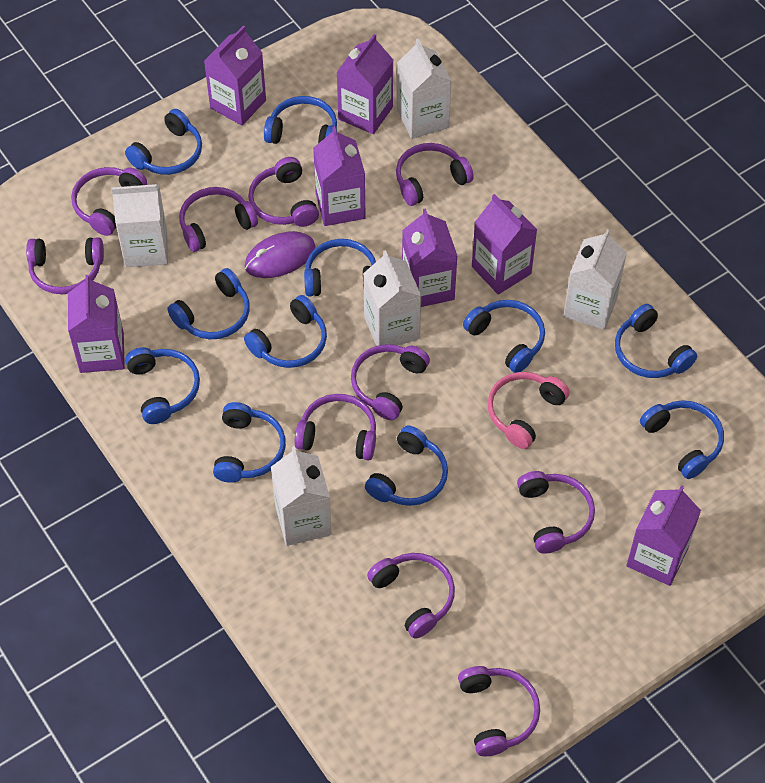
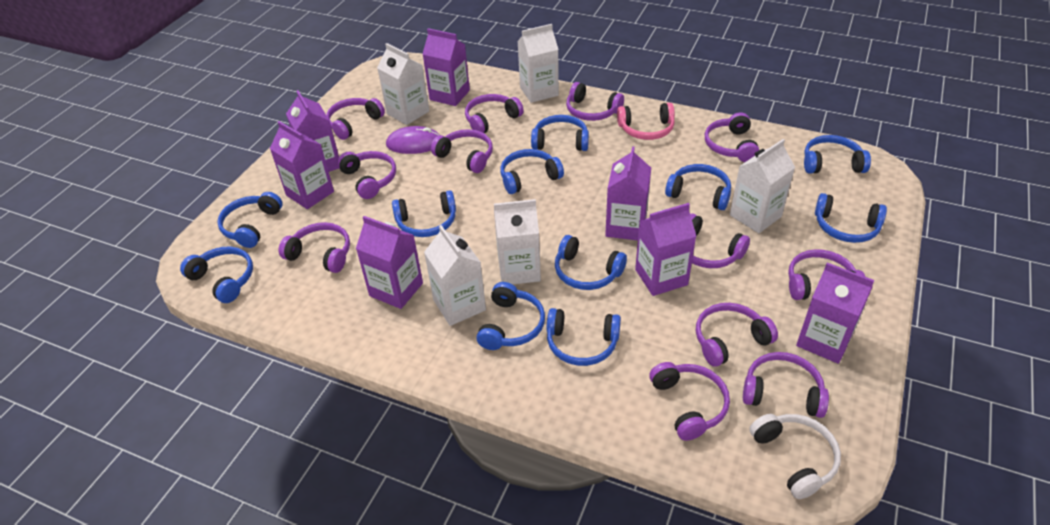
purple headphones: 10 -> 12
white headphones: 0 -> 1

